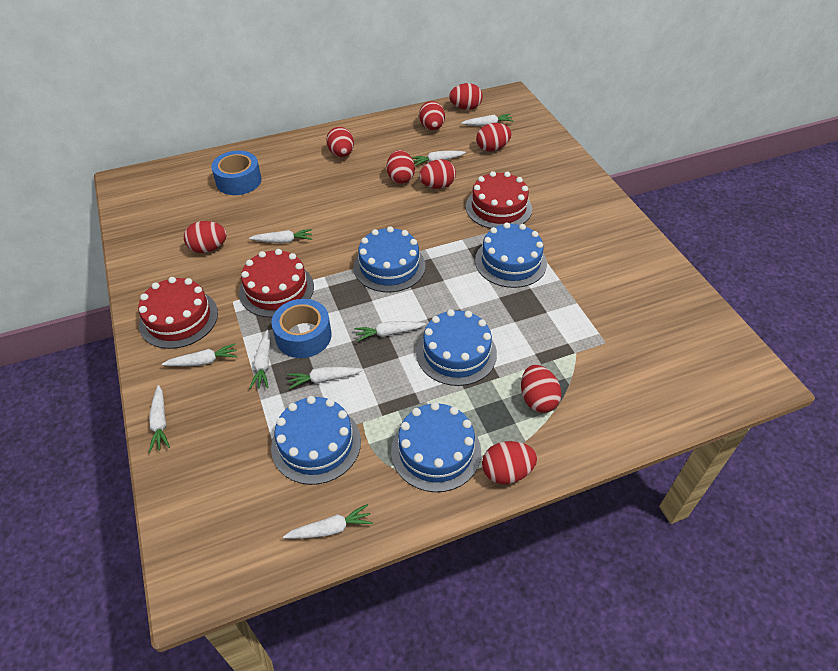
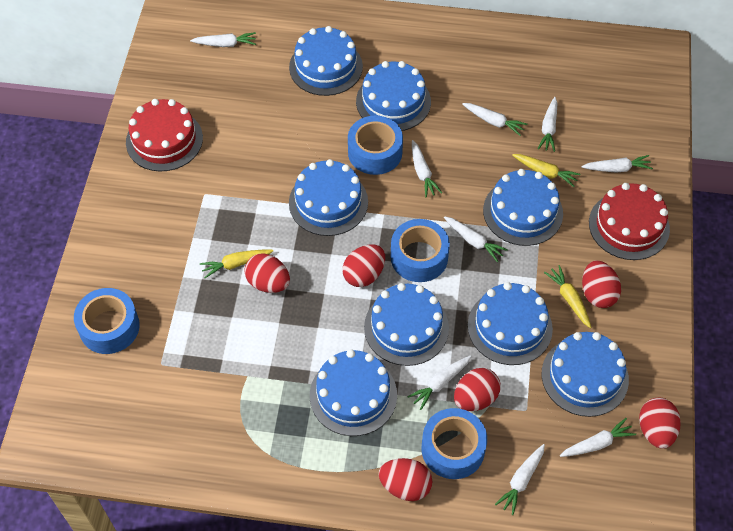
blue cake: 5 -> 8
blue tape: 2 -> 4
red cake: 3 -> 2
red egg: 9 -> 6
yellow carrot: 0 -> 3

